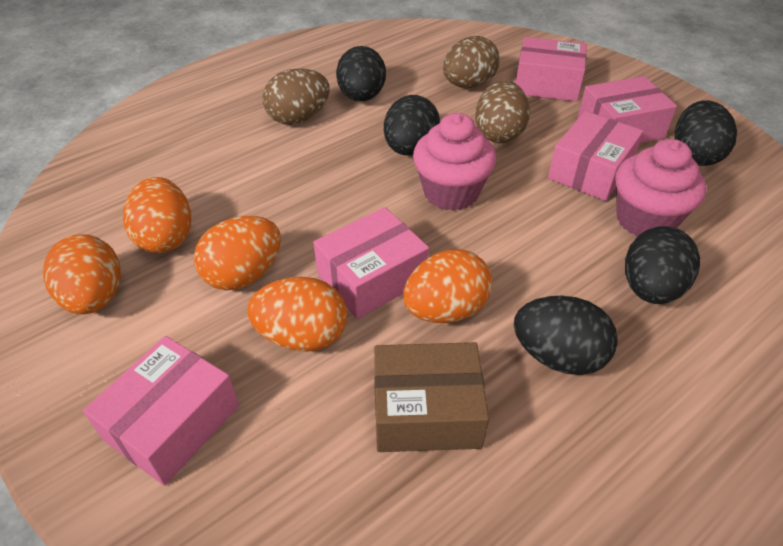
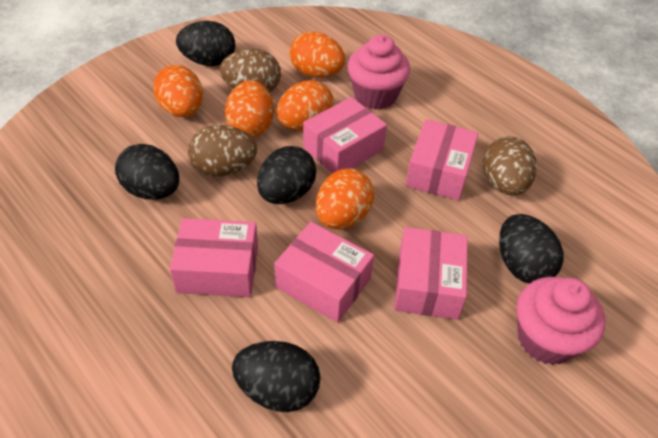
brown box: 1 -> 0

